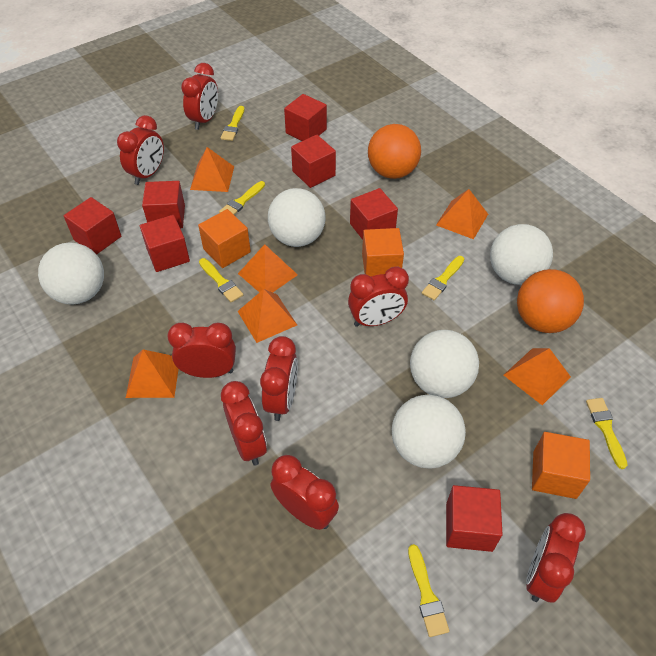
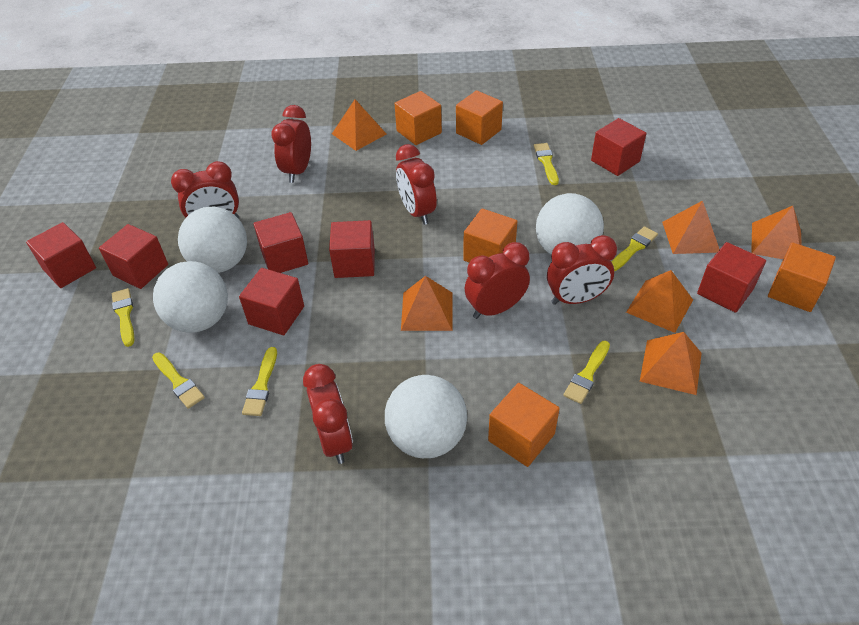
orange ball: 2 -> 0
orange cube: 3 -> 5
red clock: 8 -> 6
white ball: 5 -> 4

